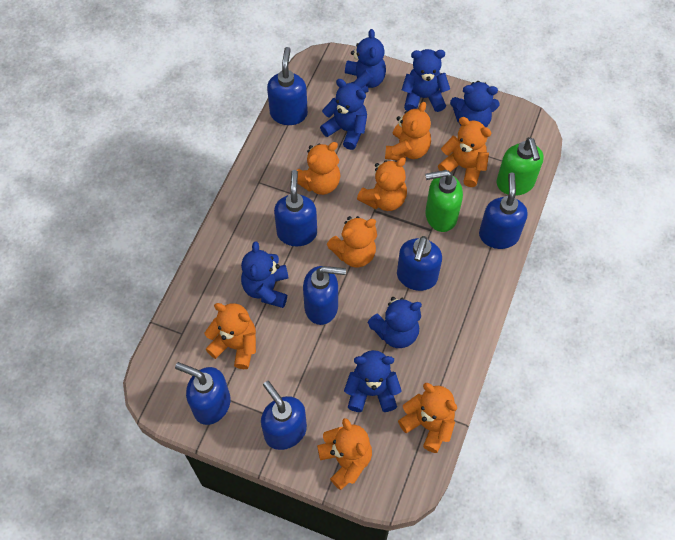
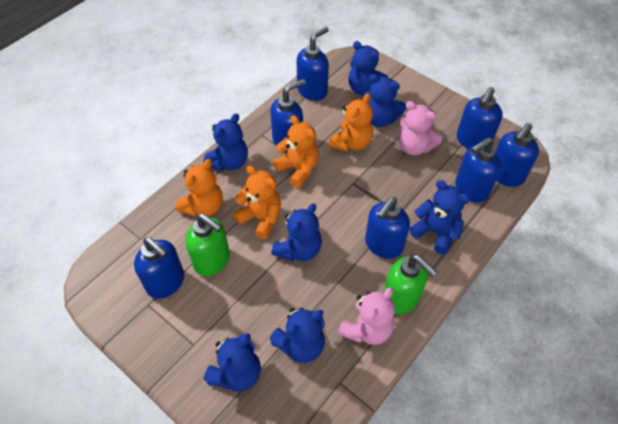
orange teddy bear: 8 -> 4
pink teddy bear: 0 -> 2

